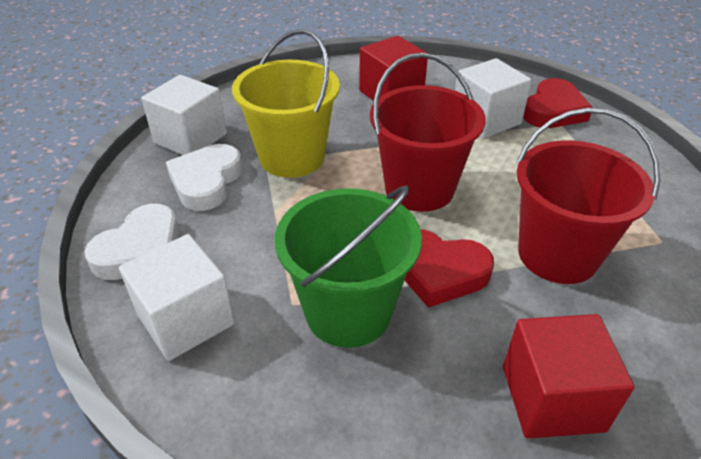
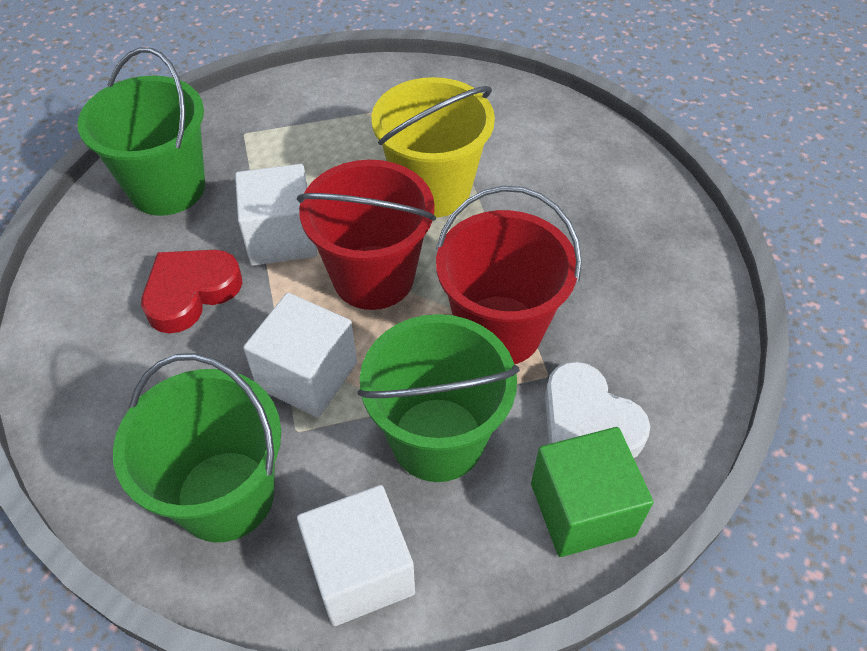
green bucket: 1 -> 3
green cube: 0 -> 1
red cube: 2 -> 0
red heart: 2 -> 1
white heart: 2 -> 1

